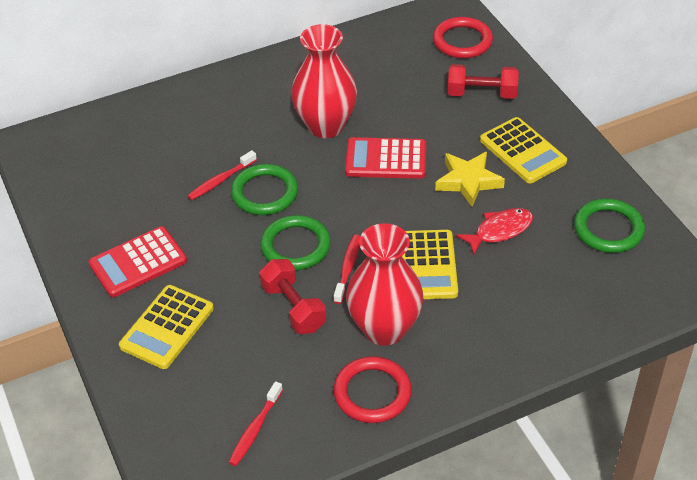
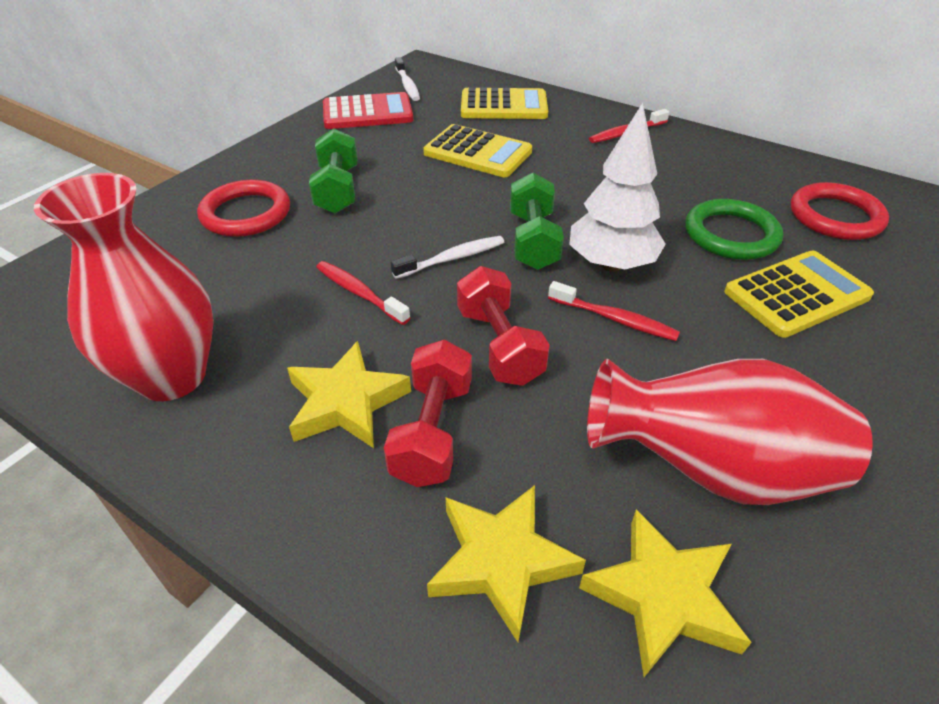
green dumbbell: 0 -> 2
green ring: 3 -> 1
red calculator: 2 -> 1
red fish: 1 -> 0
white toothbrush: 0 -> 2
white tree: 0 -> 1
yellow star: 1 -> 3

